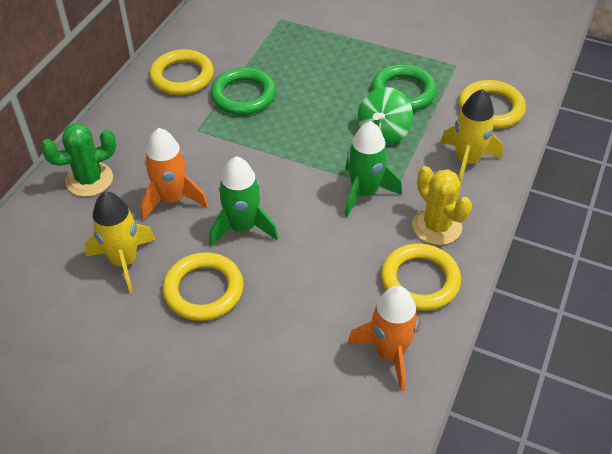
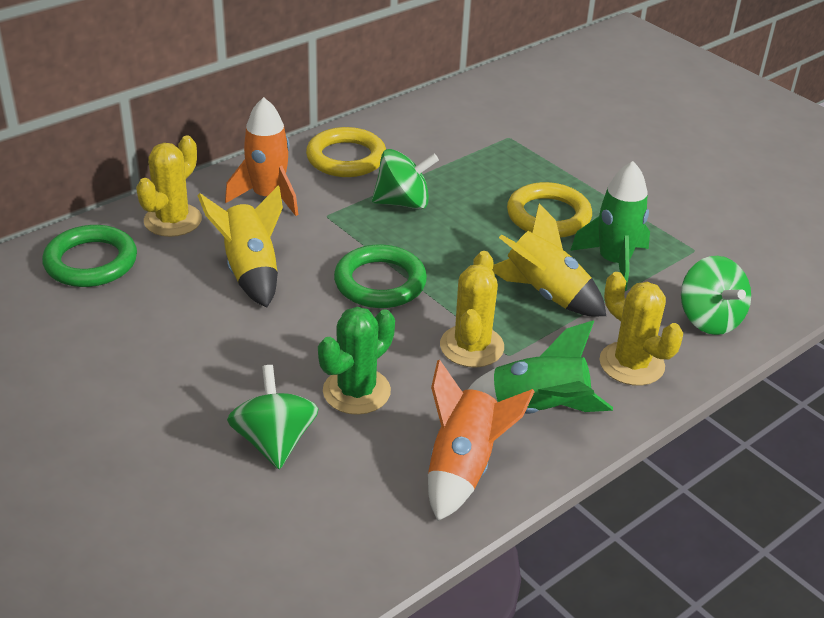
green spinning top: 1 -> 3
yellow cactus: 1 -> 3
yellow ring: 4 -> 2

